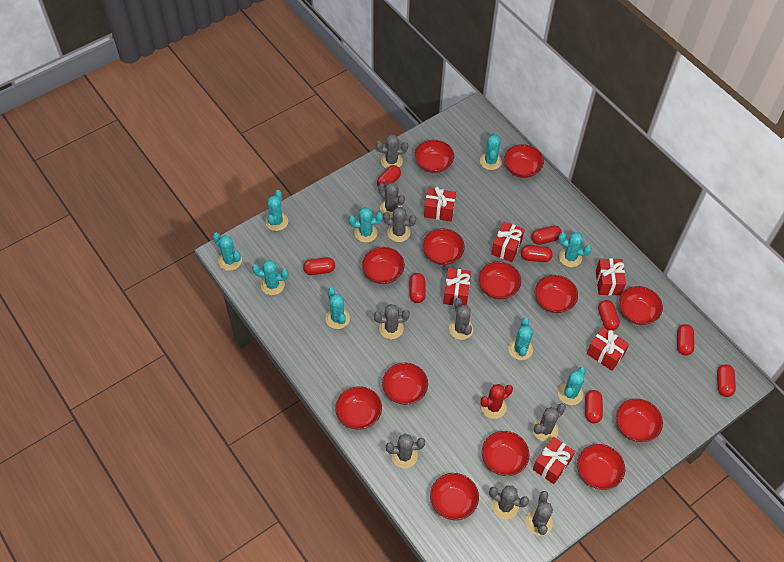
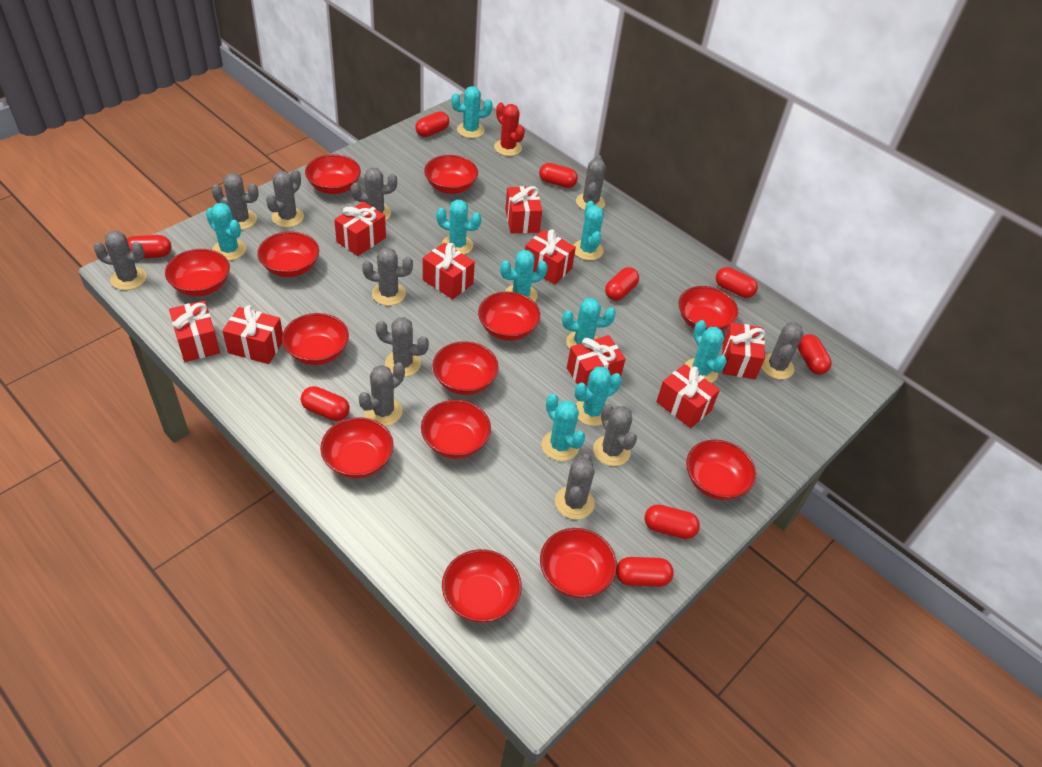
grey cactus: 9 -> 11
red gift: 6 -> 9

